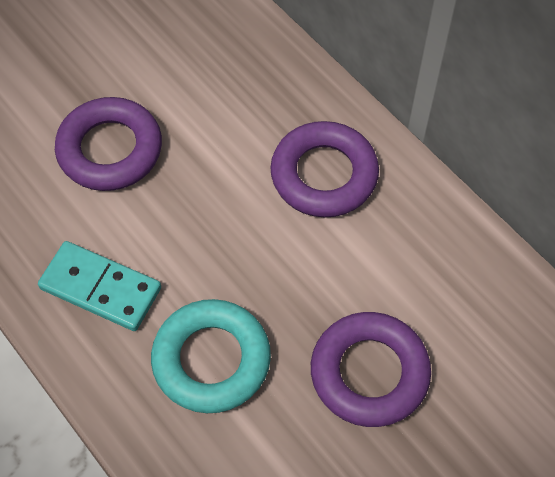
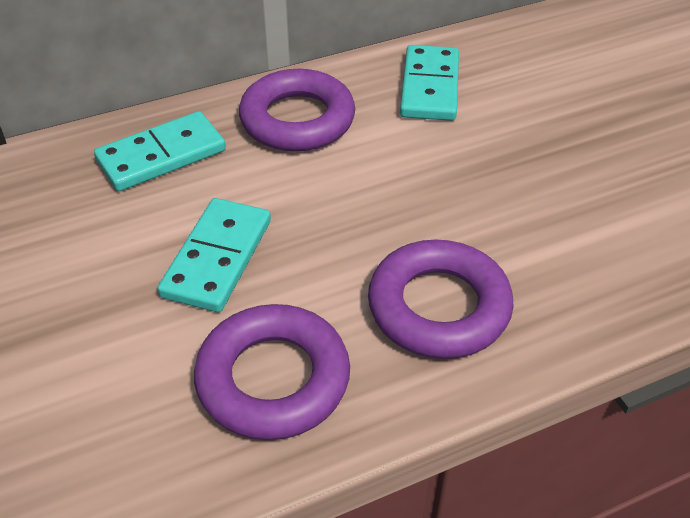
turquoise domino: 1 -> 3
turquoise ring: 1 -> 0

